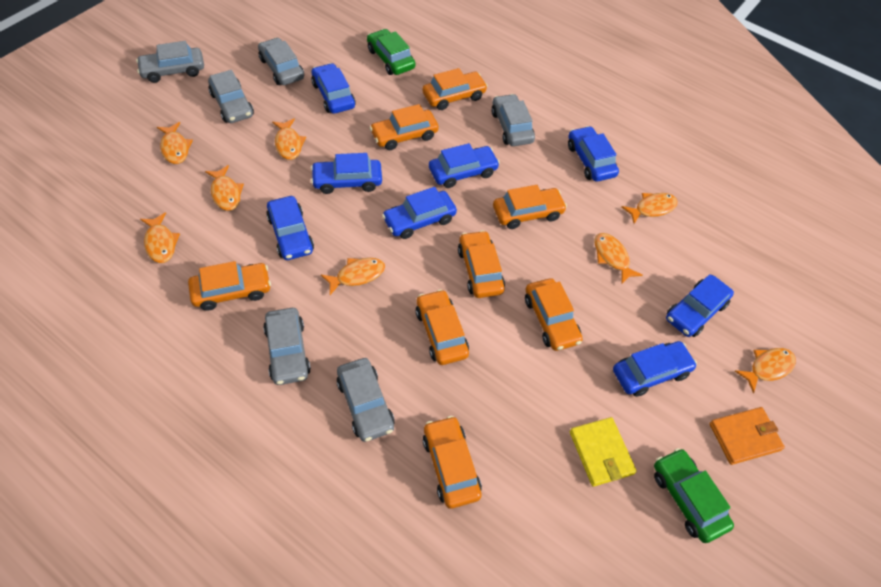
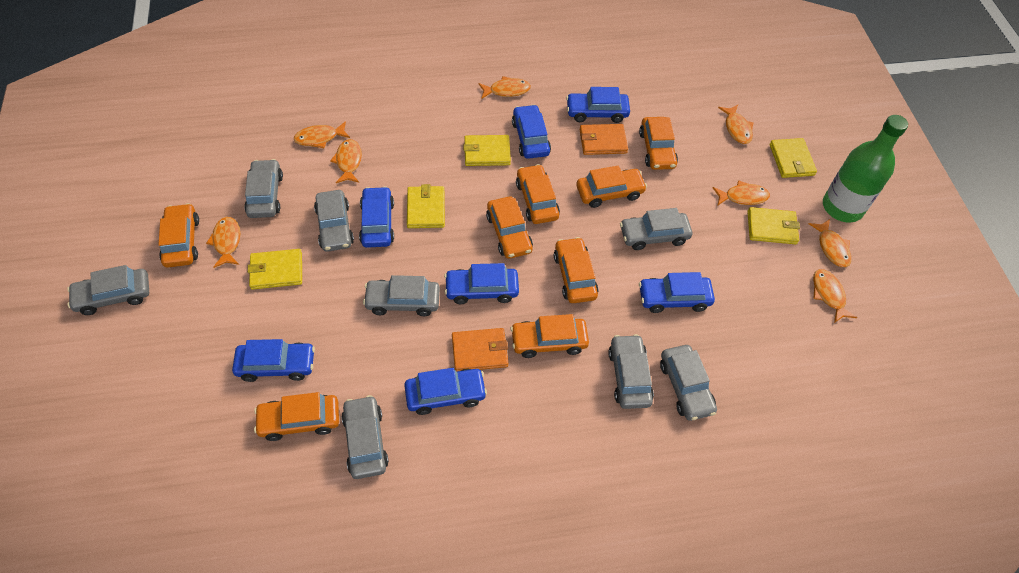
blue car: 8 -> 7
green bottle: 0 -> 1
green car: 2 -> 0
grey car: 6 -> 8
orange wallet: 1 -> 2
yellow wallet: 1 -> 5

